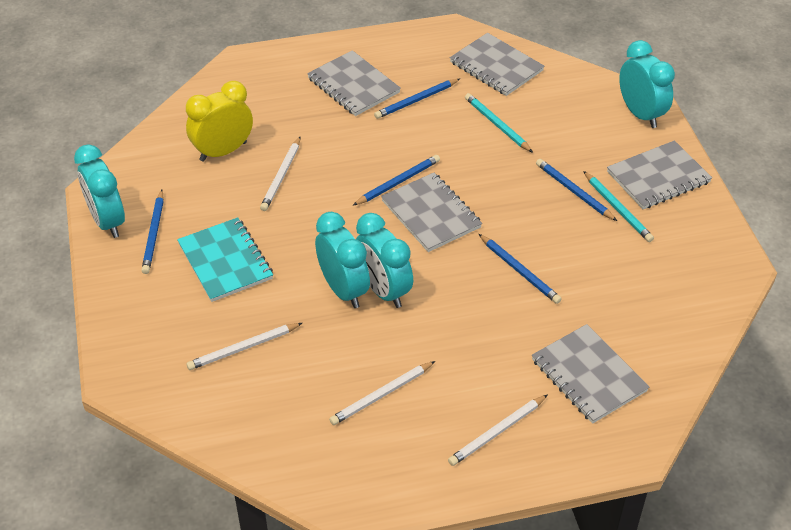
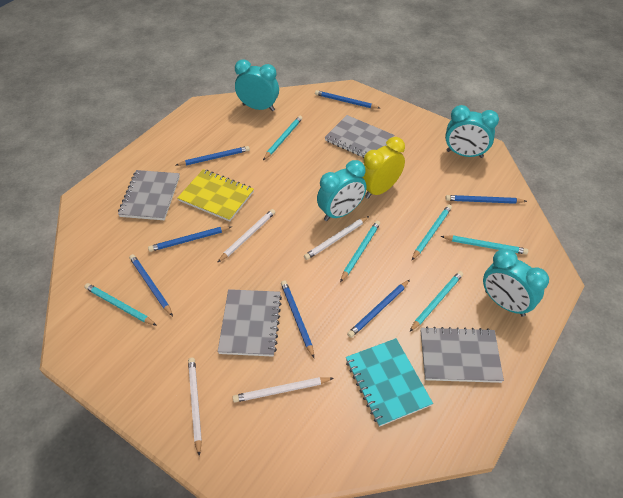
blue pencil: 5 -> 7
grey notebook: 5 -> 4
turquoise pencil: 2 -> 6
yellow notebook: 0 -> 1

